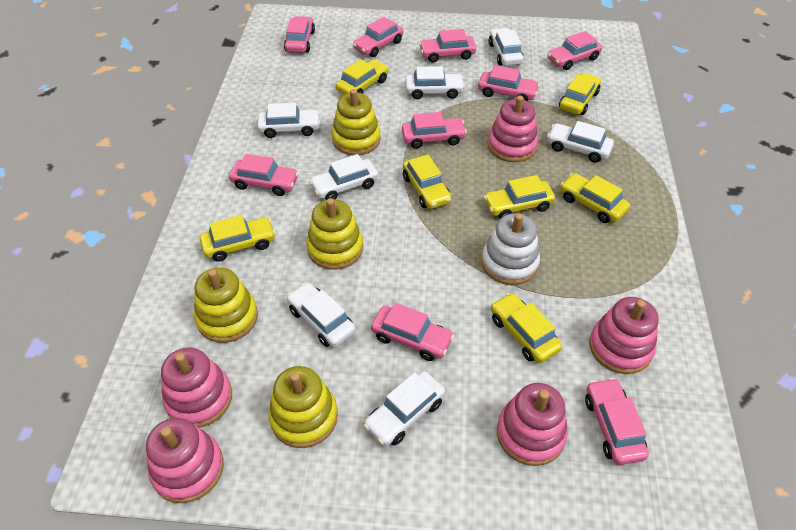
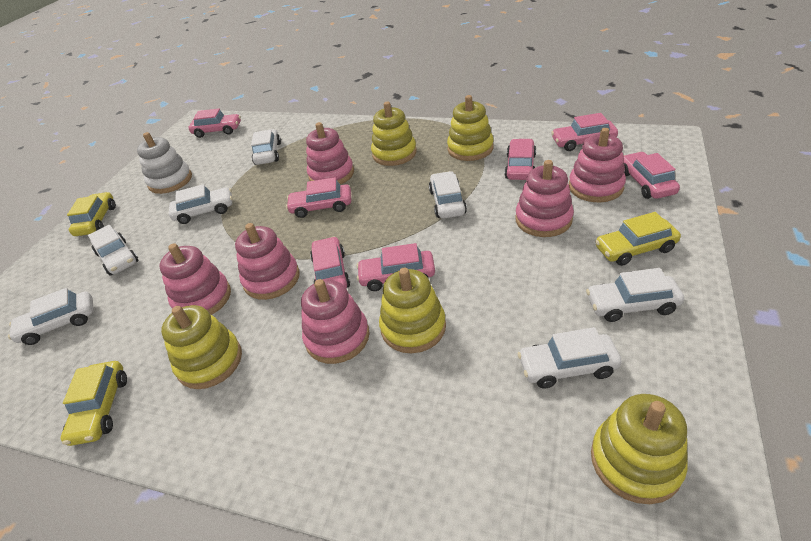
pink car: 9 -> 7
pink stacking toy: 5 -> 6
yellow car: 7 -> 3
yellow stacking toy: 4 -> 5

